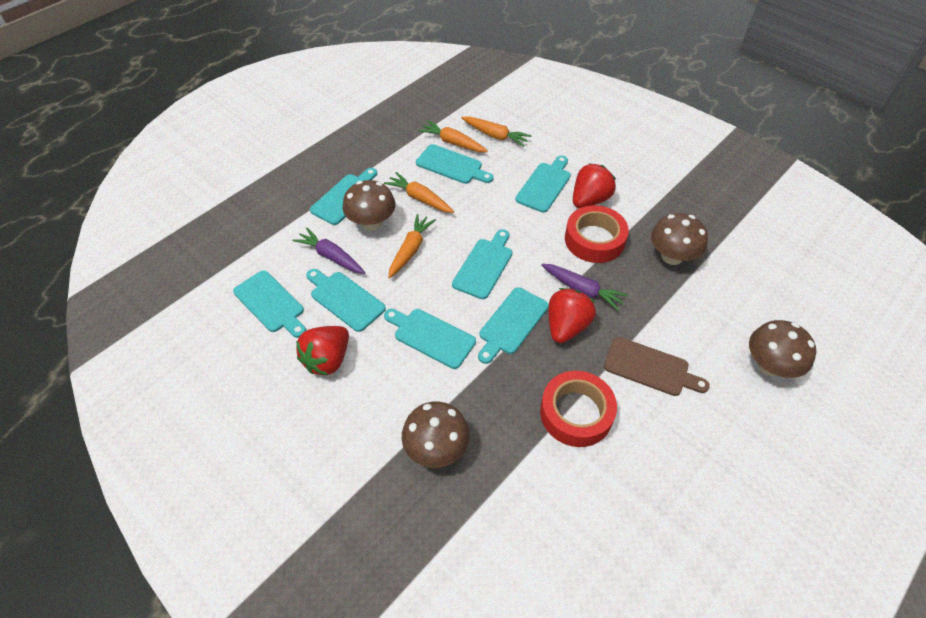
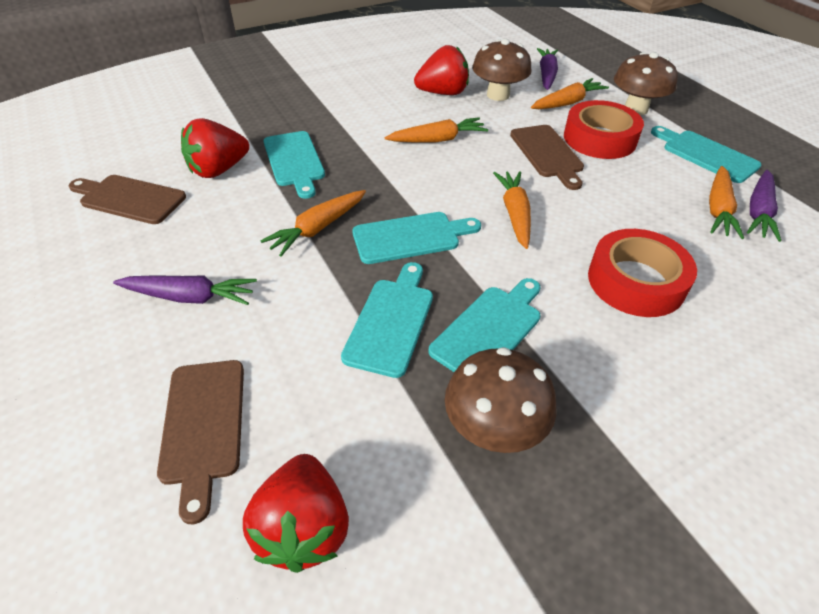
brown cutting board: 1 -> 3
brown mushroom: 4 -> 3
orange carrot: 4 -> 5
purple carrot: 2 -> 3
turquoise cutting board: 8 -> 5

